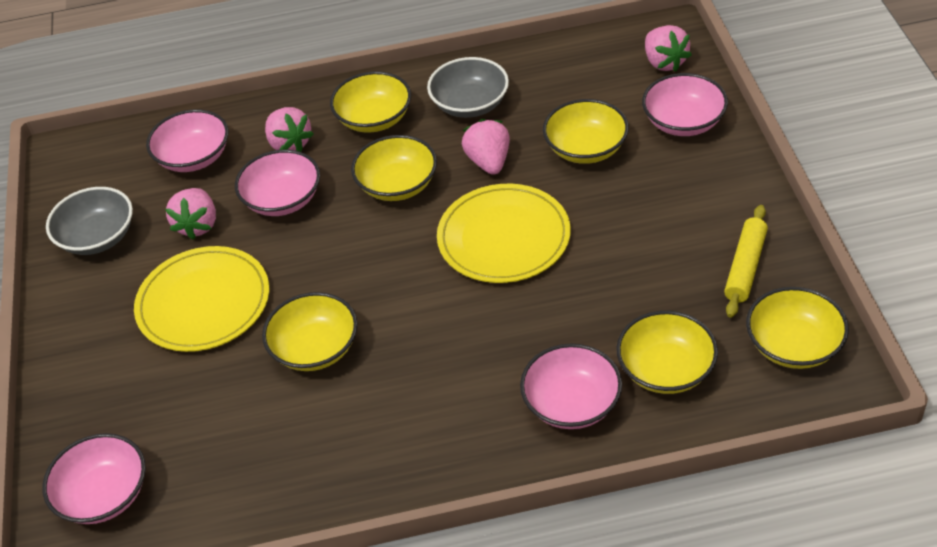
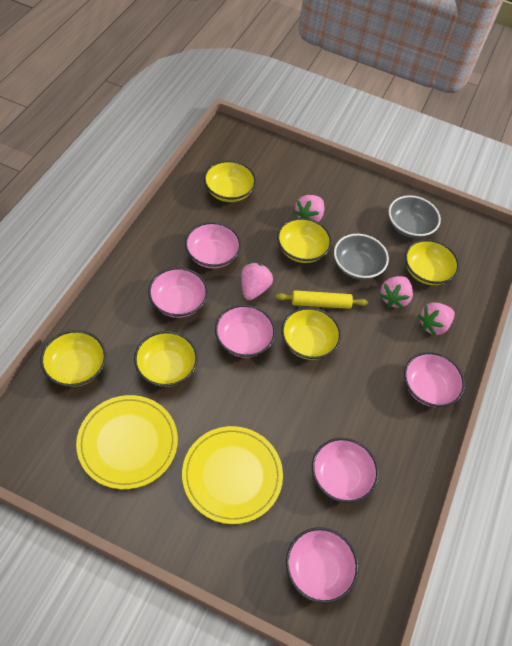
pink bowl: 5 -> 6

